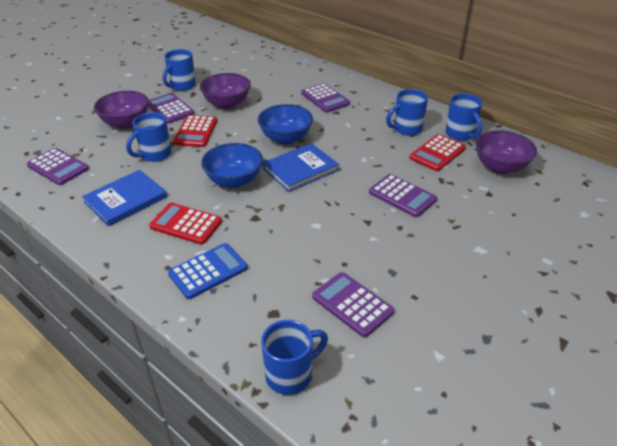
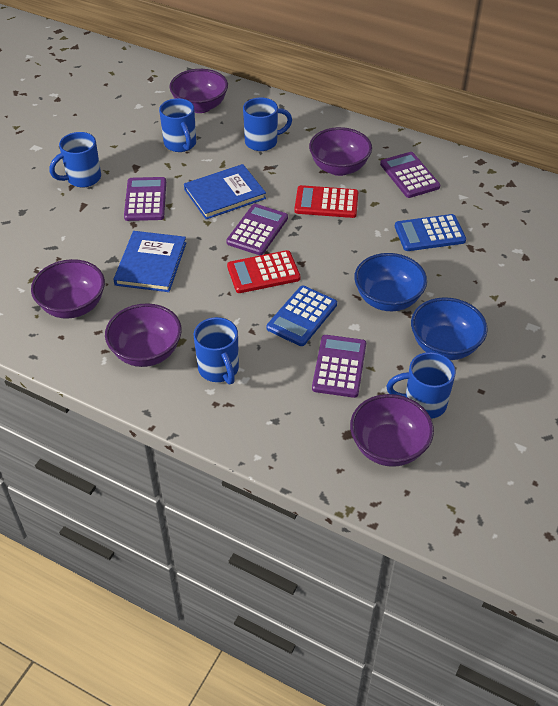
blue calculator: 1 -> 2
purple bowl: 3 -> 5
purple calculator: 5 -> 4
red calculator: 3 -> 2

